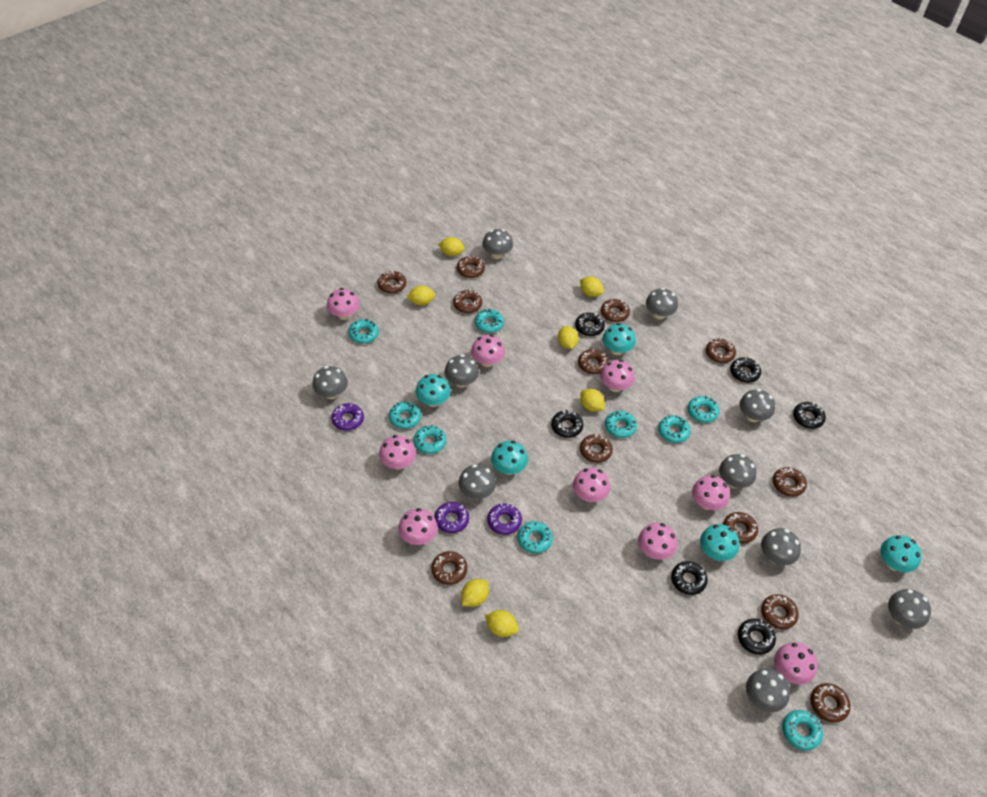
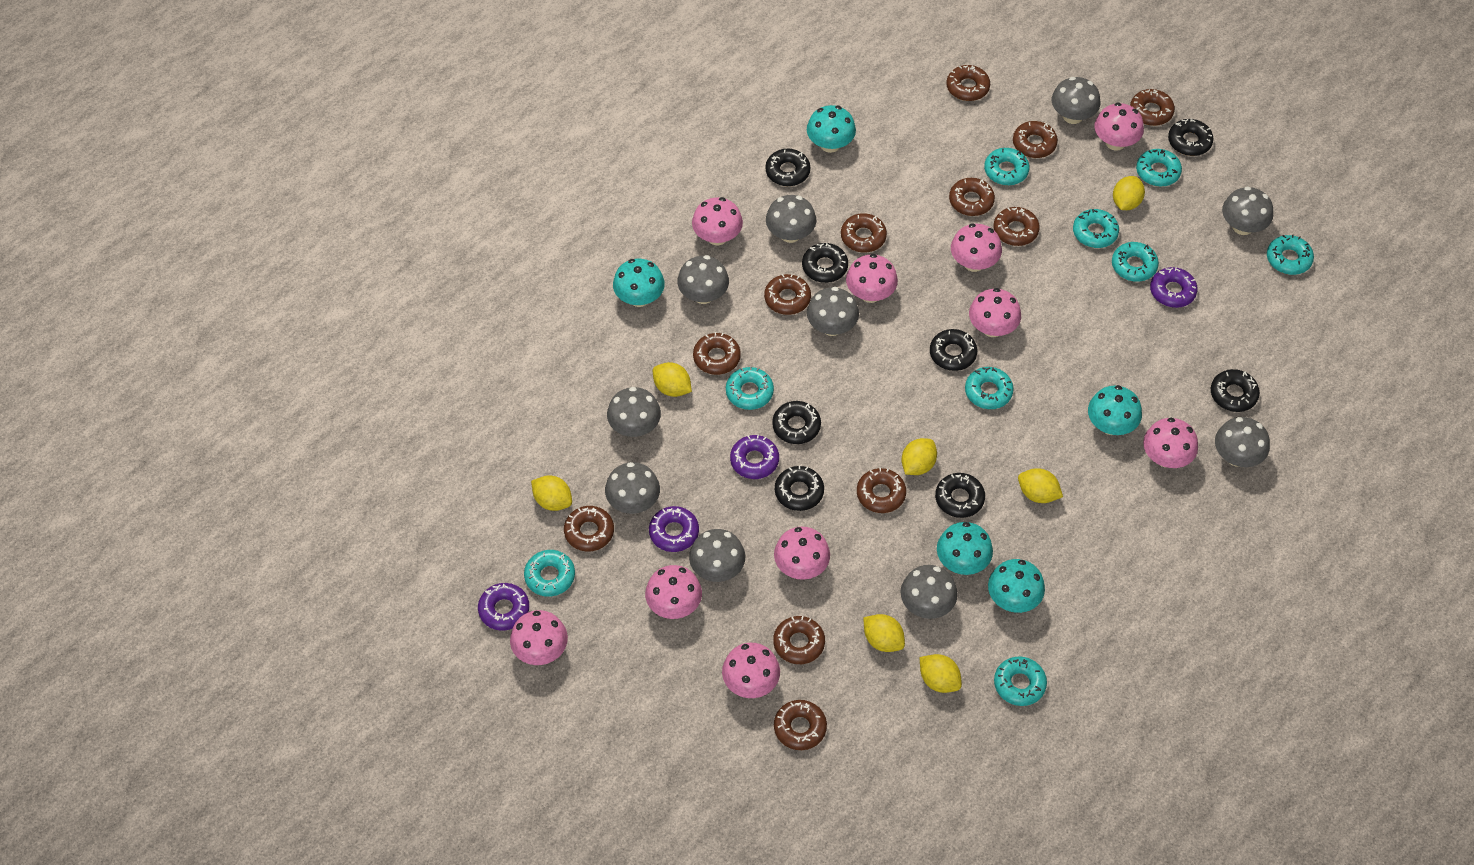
black donut: 6 -> 8
pink mushroom: 9 -> 10
purple donut: 3 -> 4

